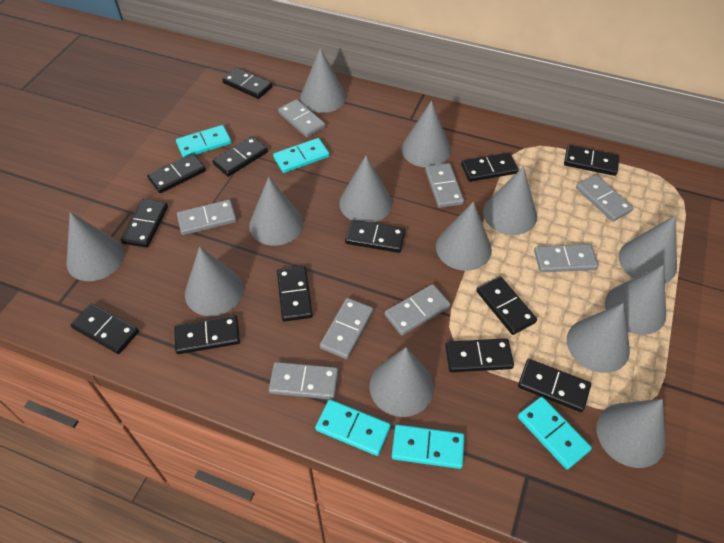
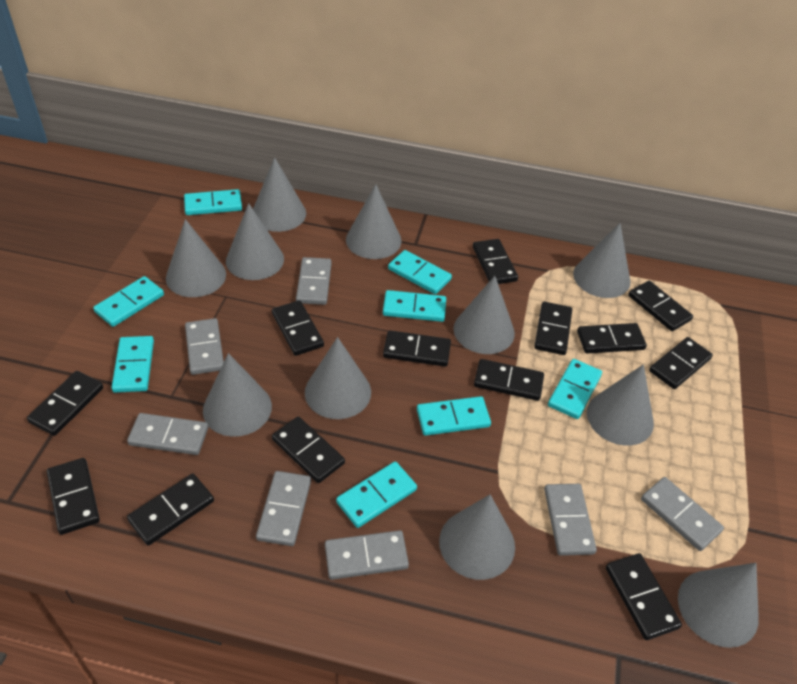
grey cone: 13 -> 11
grey domino: 8 -> 7
turquoise domino: 5 -> 8

